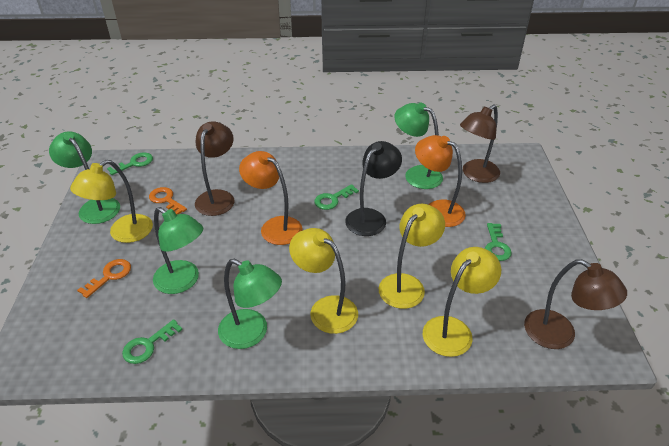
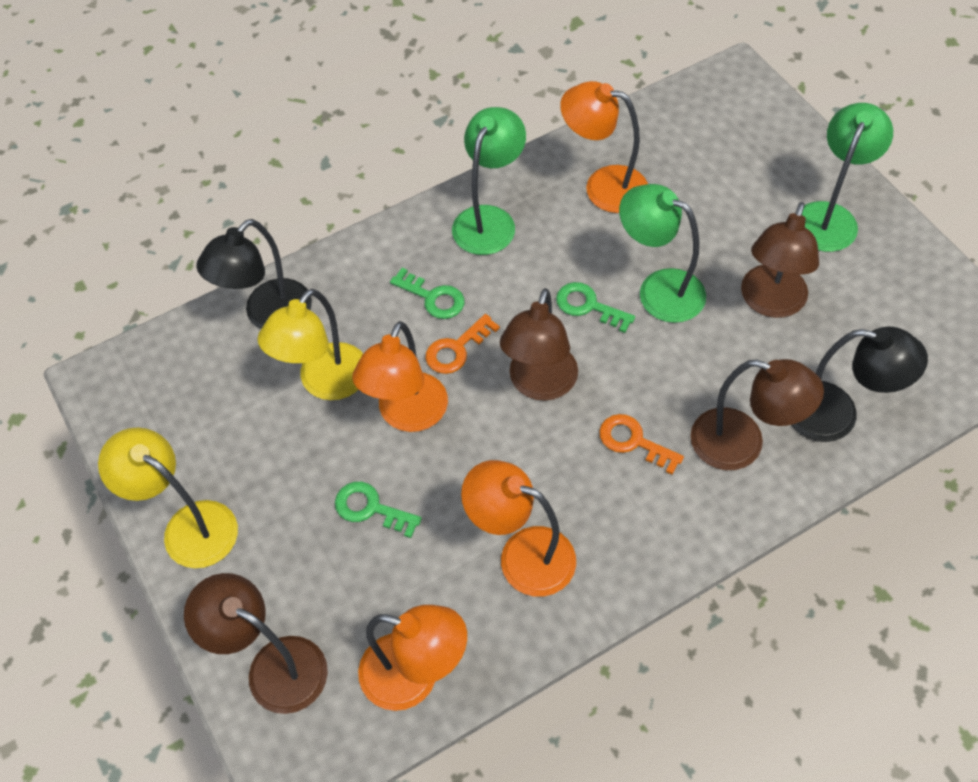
black lamp: 1 -> 2
brown lamp: 3 -> 4
green key: 4 -> 3
green lamp: 4 -> 3
orange lamp: 2 -> 4
yellow lamp: 4 -> 2

